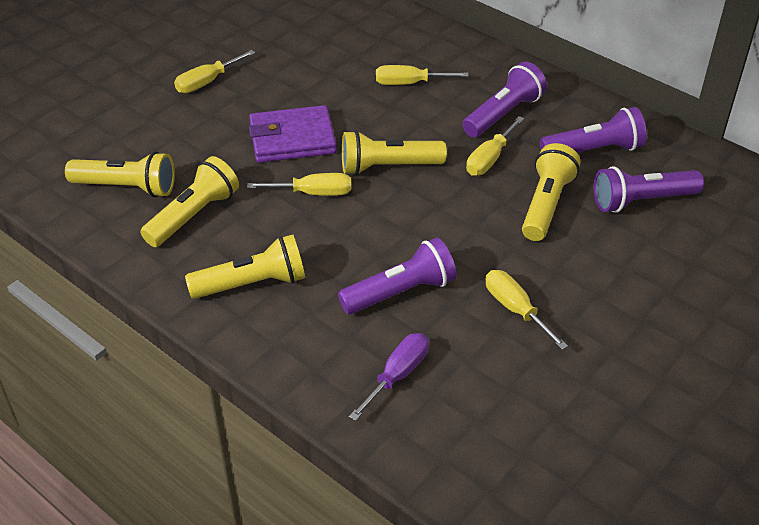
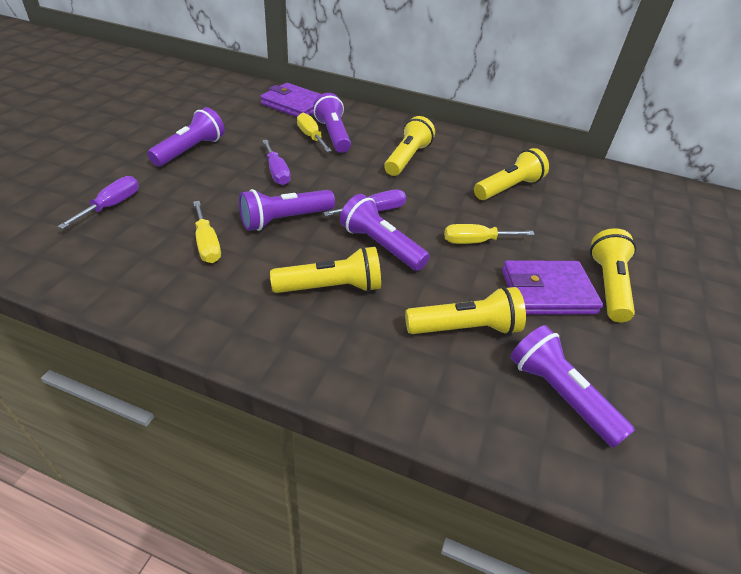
purple flashlight: 4 -> 5
purple screwdriver: 1 -> 3
purple wallet: 1 -> 2
yellow screwdriver: 5 -> 3

